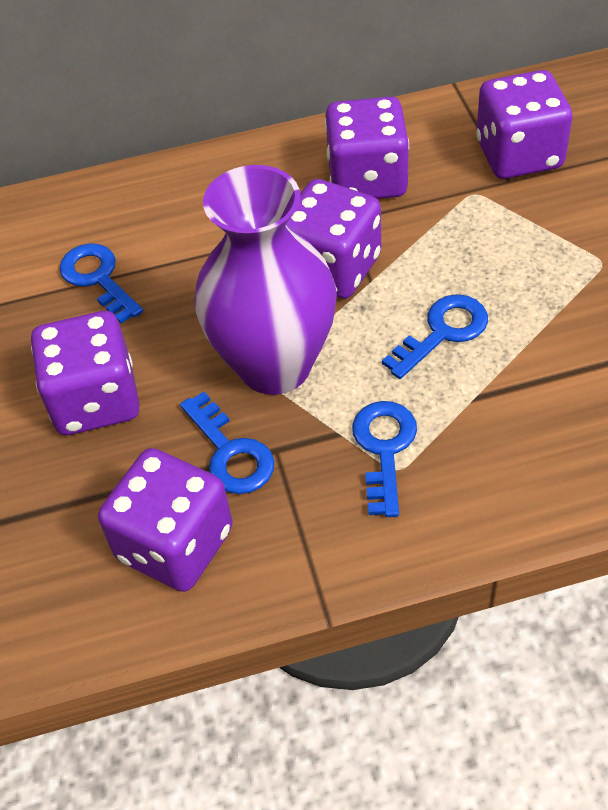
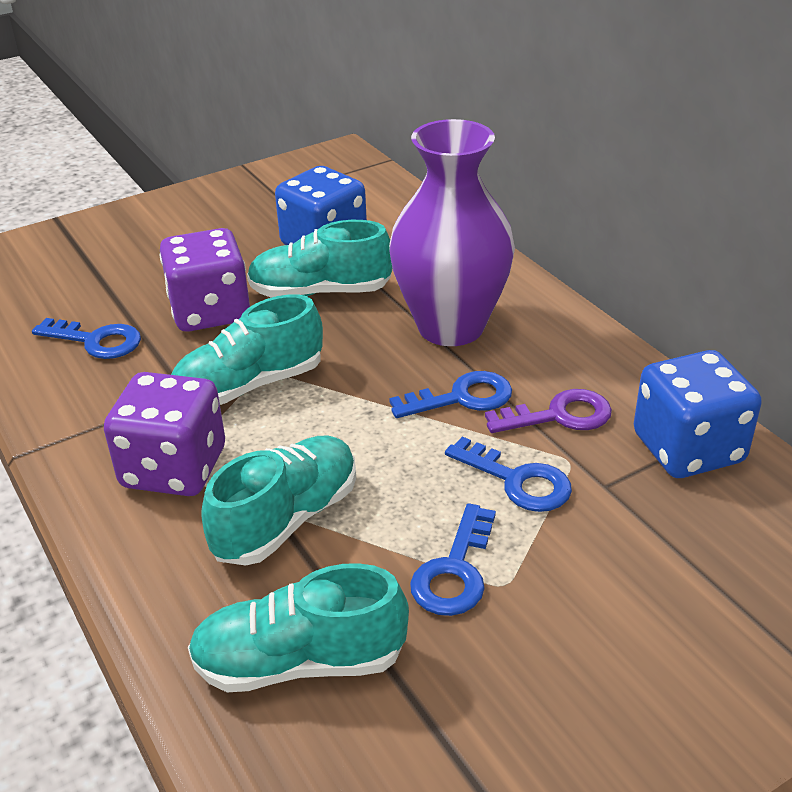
blue dice: 0 -> 2
purple dice: 5 -> 2
purple key: 0 -> 1
turquoise shoe: 0 -> 4

